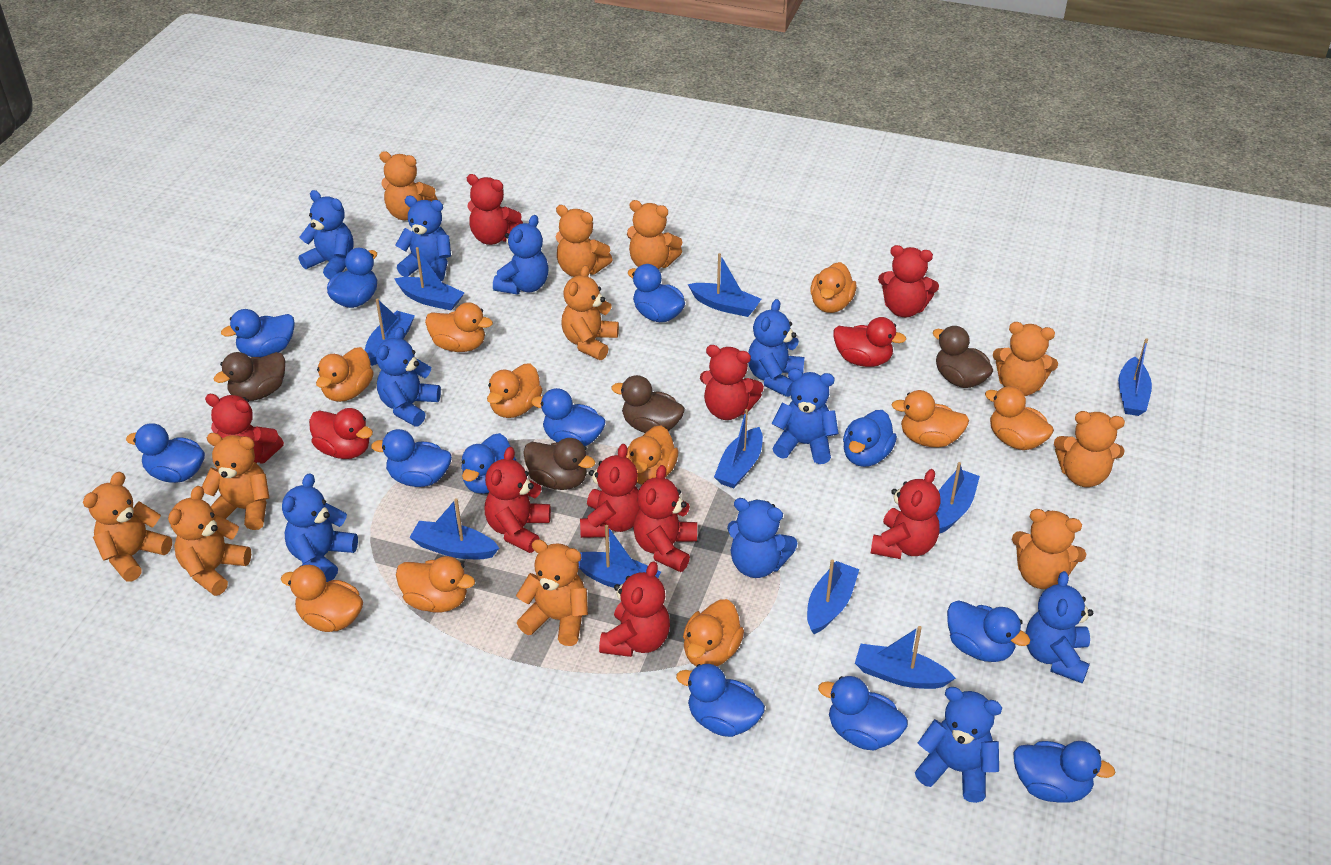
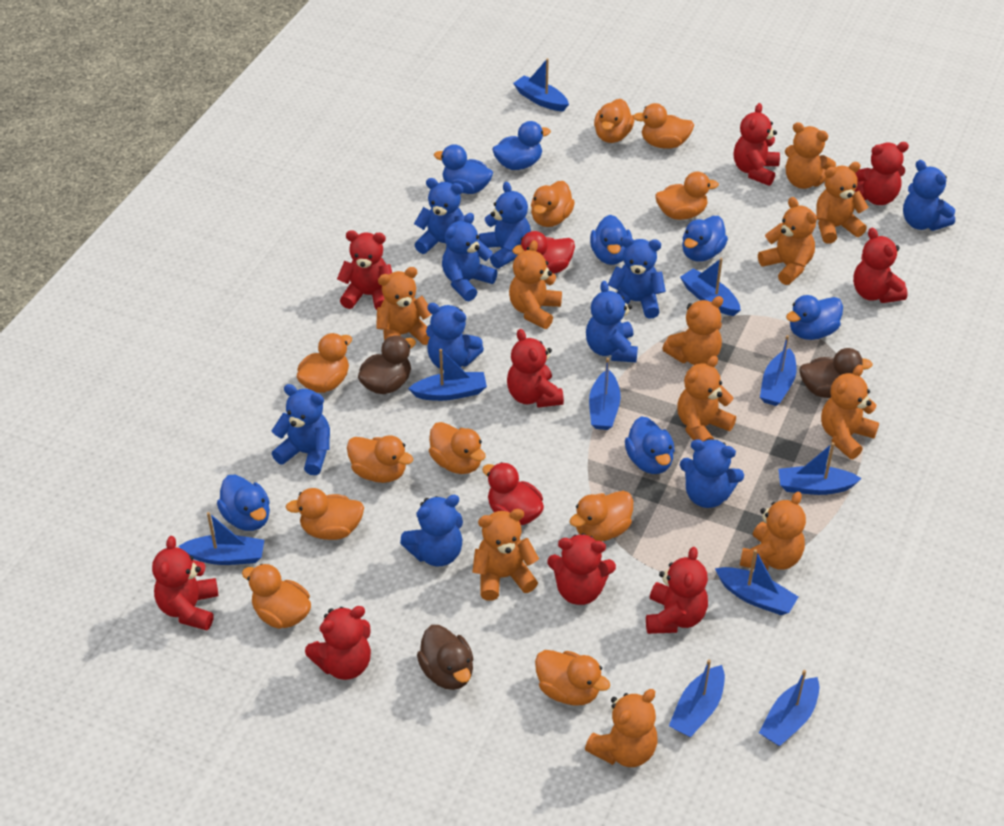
blue duck: 12 -> 7
brown duck: 4 -> 3
orange duck: 10 -> 11

